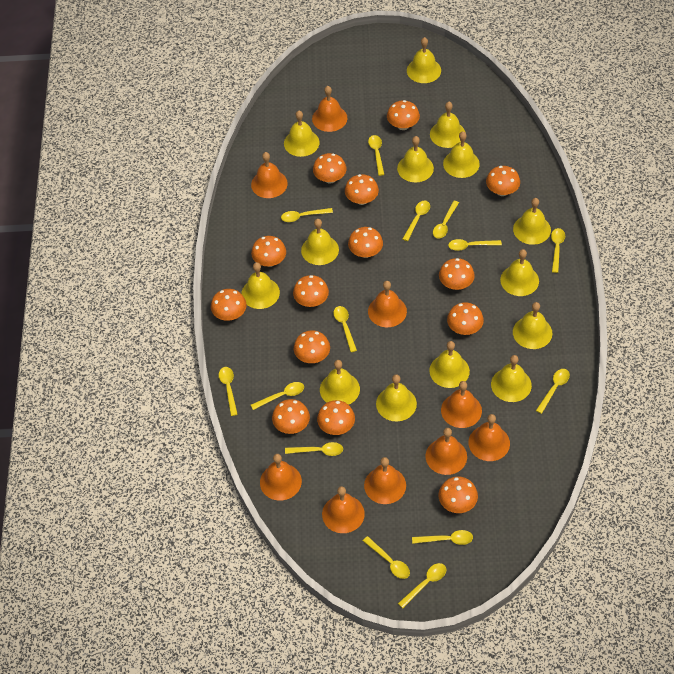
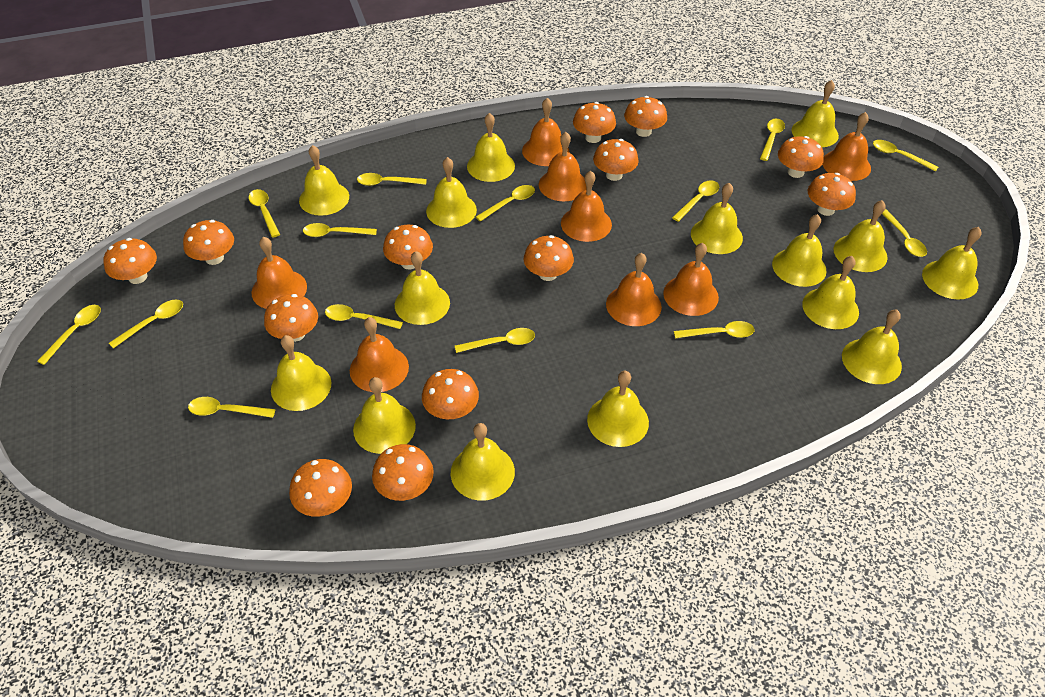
orange bell: 9 -> 8
orange mushroom: 14 -> 13
yellow bell: 14 -> 15

